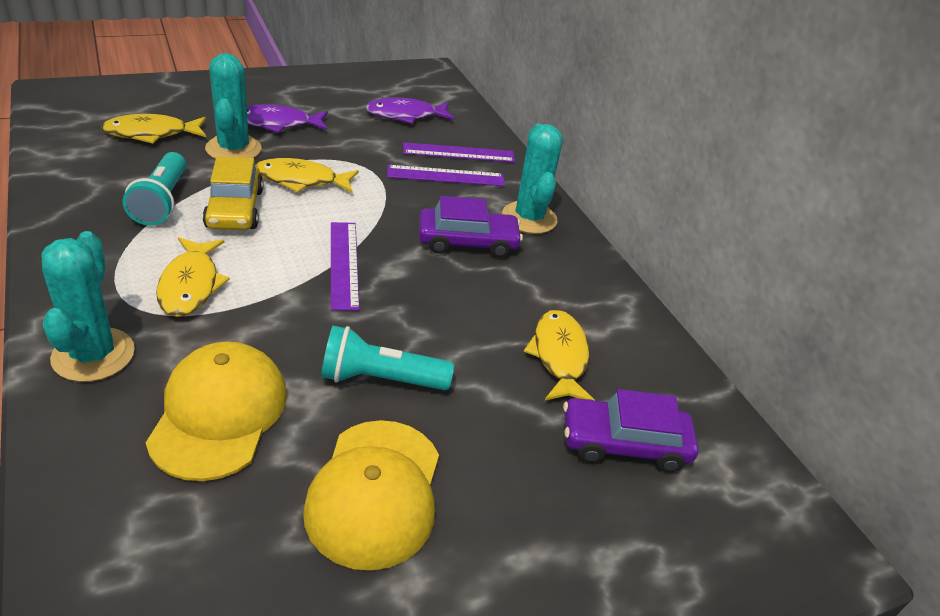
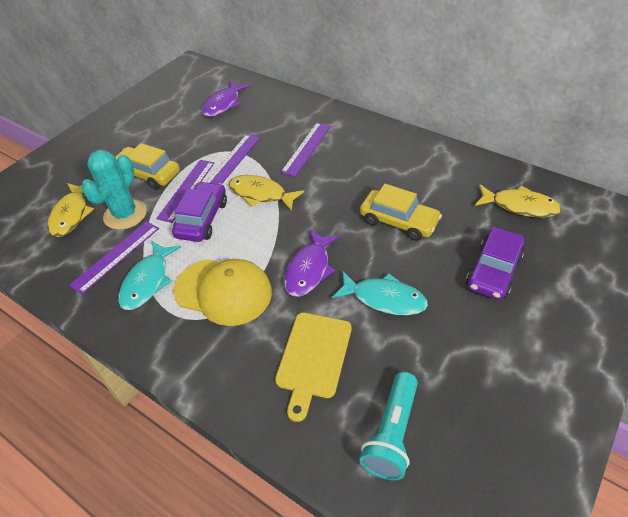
purple ruler: 3 -> 4
turquoise cactus: 3 -> 1
turquoise fish: 0 -> 2
turquoise flashlight: 2 -> 1
yellow cap: 2 -> 1
yellow car: 1 -> 2
yellow cutting board: 0 -> 1
yellow fish: 4 -> 3

